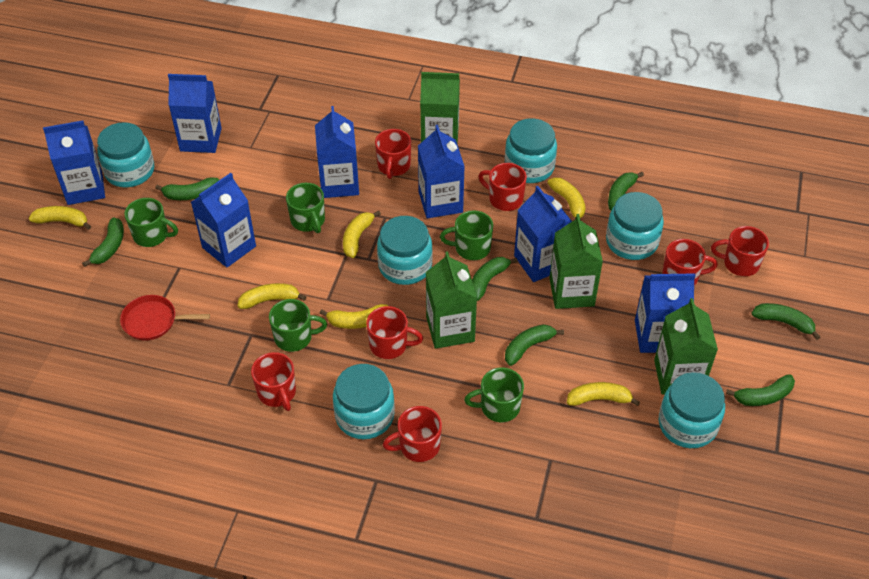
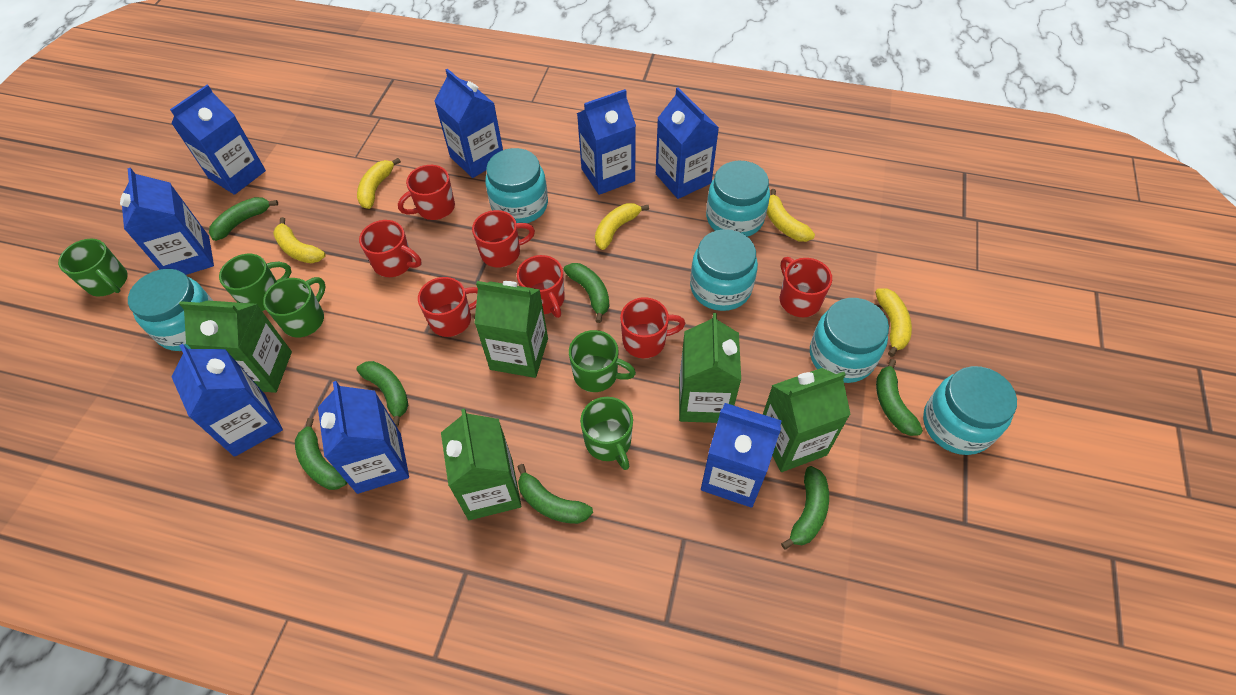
blue carton: 7 -> 8
green carton: 4 -> 5
red pan: 1 -> 0
yellow banana: 6 -> 5

